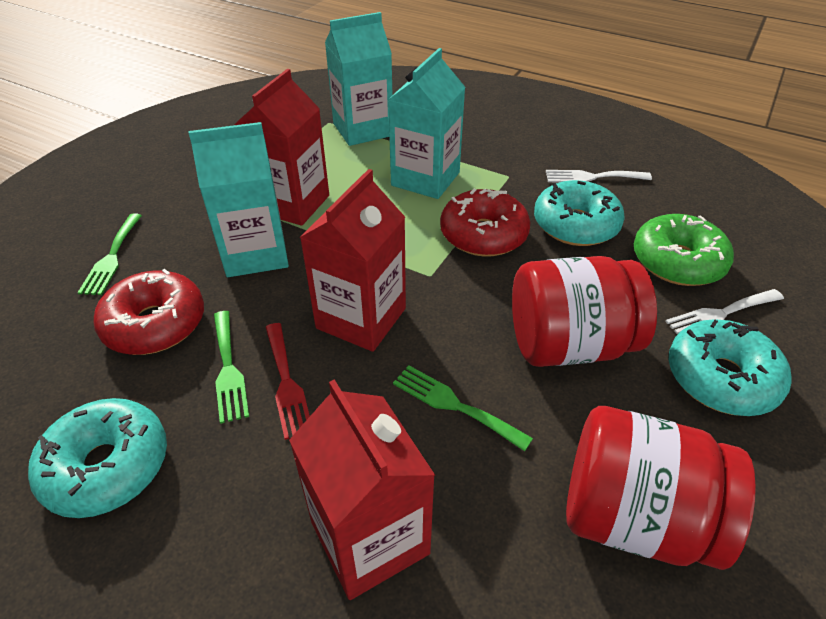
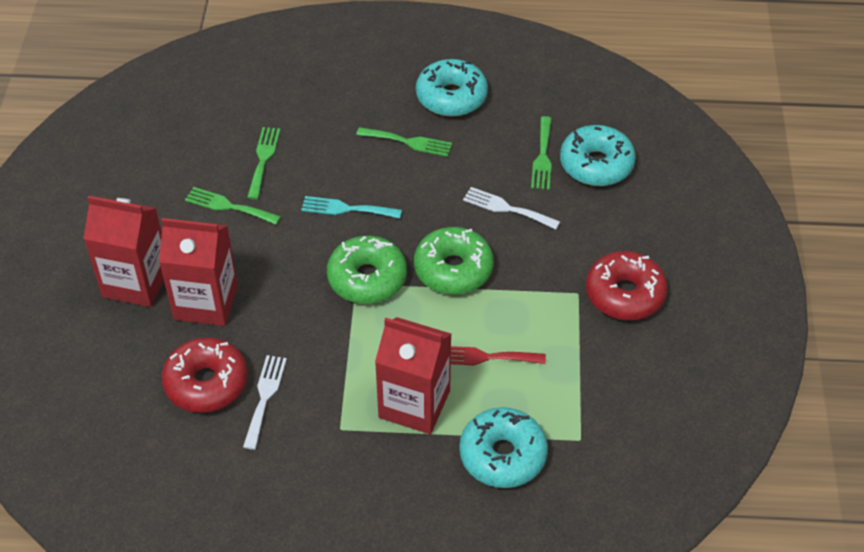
green donut: 1 -> 2
green fork: 3 -> 4
red jar: 2 -> 0
turquoise carton: 3 -> 0
turquoise fork: 0 -> 1

